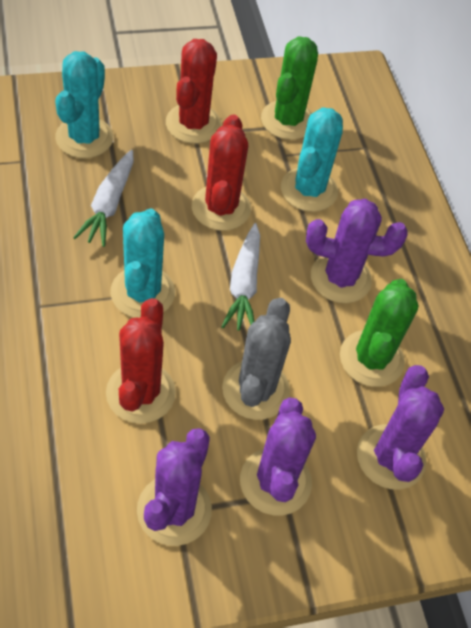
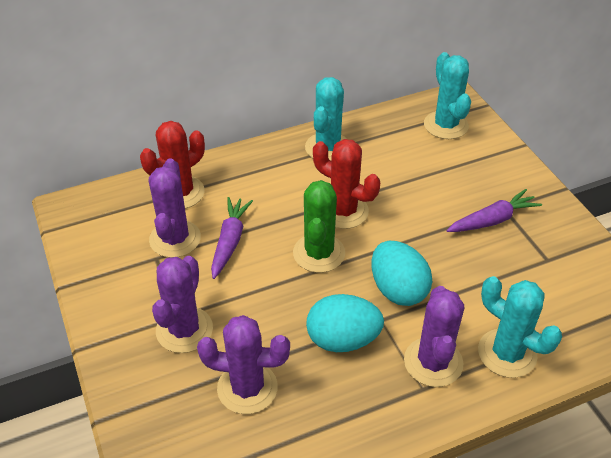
green cactus: 2 -> 1
grey cactus: 1 -> 0
purple carrot: 0 -> 2
red cactus: 3 -> 2
turquoise egg: 0 -> 2
white carrot: 2 -> 0

